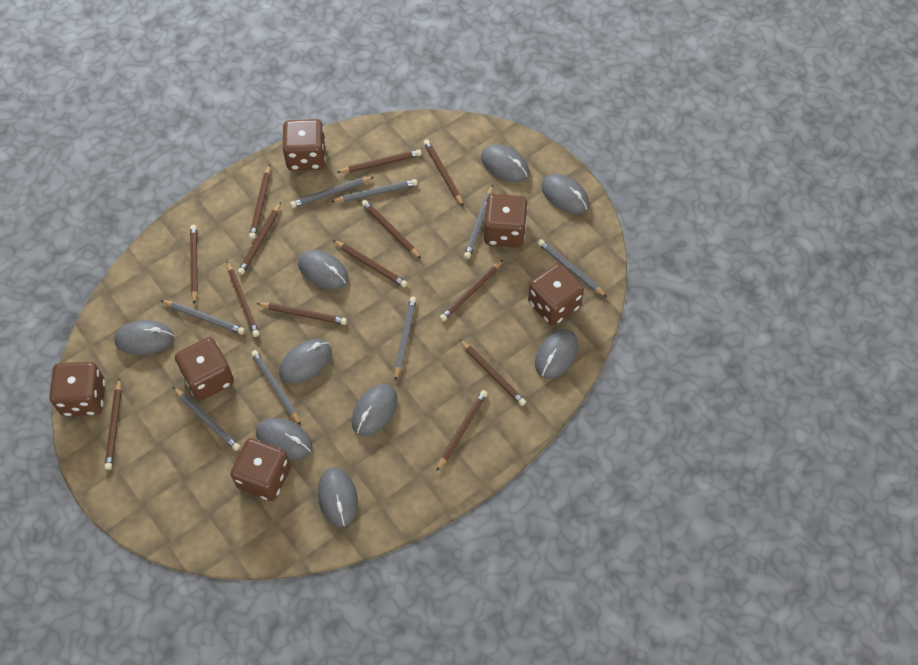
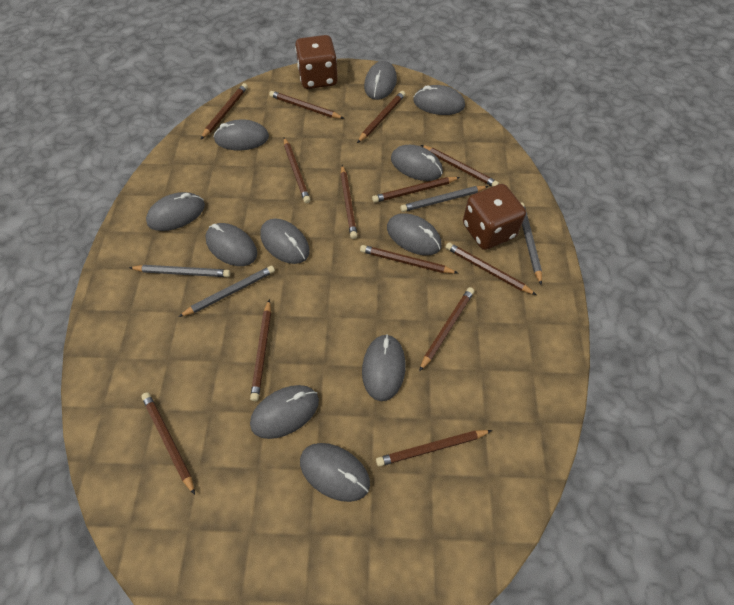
brown dice: 6 -> 2
grey mouse: 9 -> 11
grey pencil: 8 -> 4

